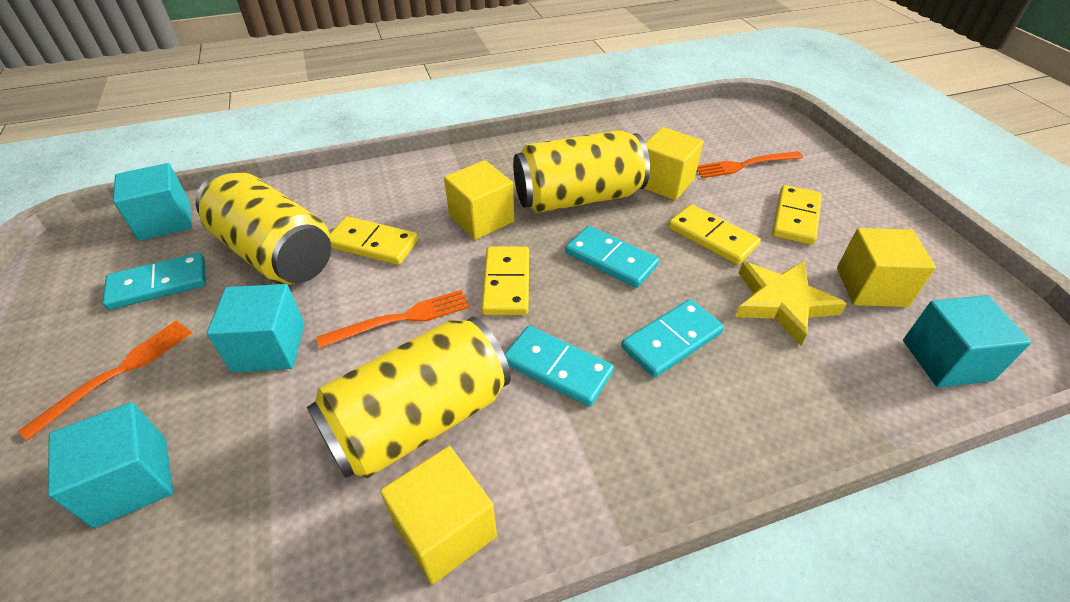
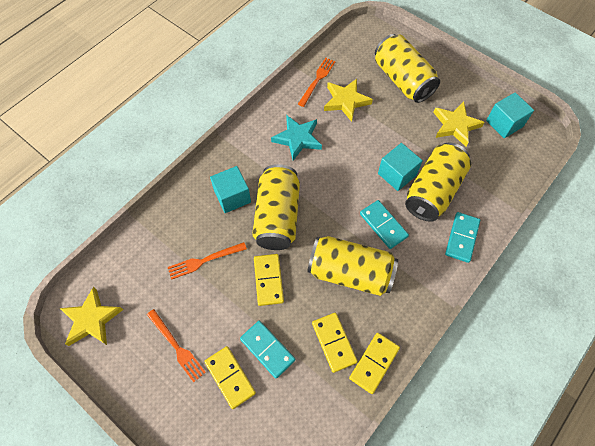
turquoise cube: 4 -> 3
turquoise domino: 4 -> 3
turquoise star: 0 -> 1
yellow can: 3 -> 4
yellow cube: 4 -> 0
yellow star: 1 -> 3

